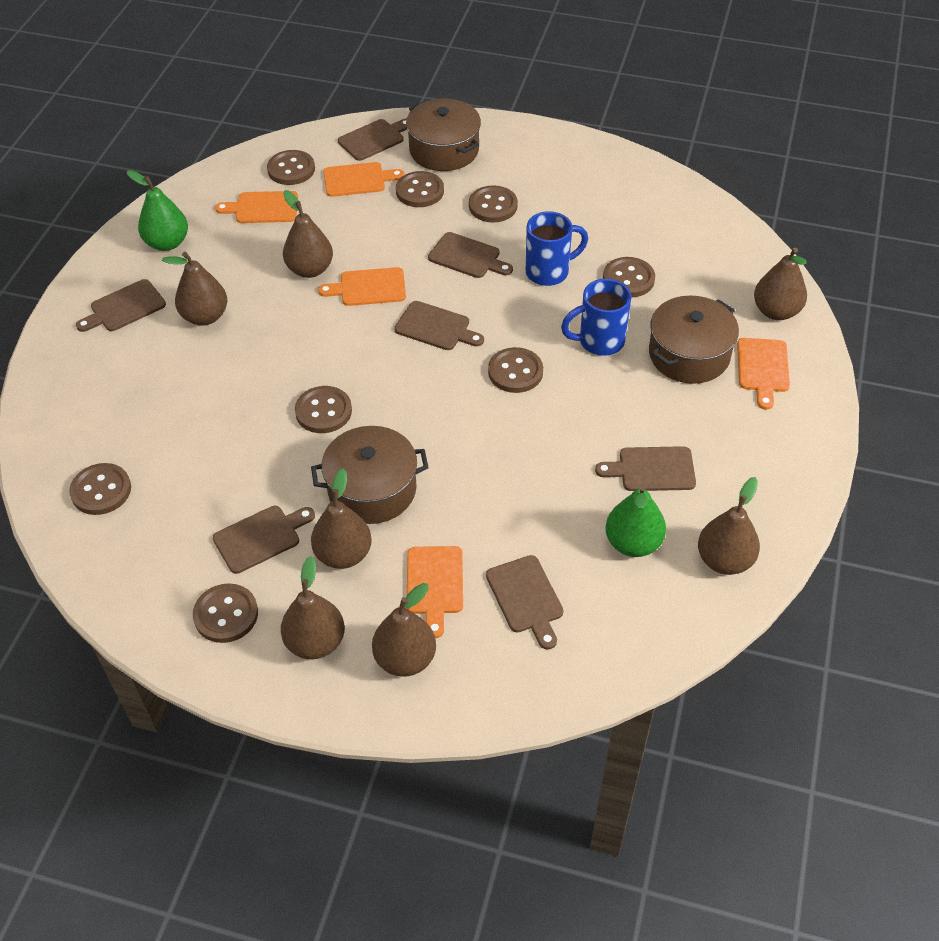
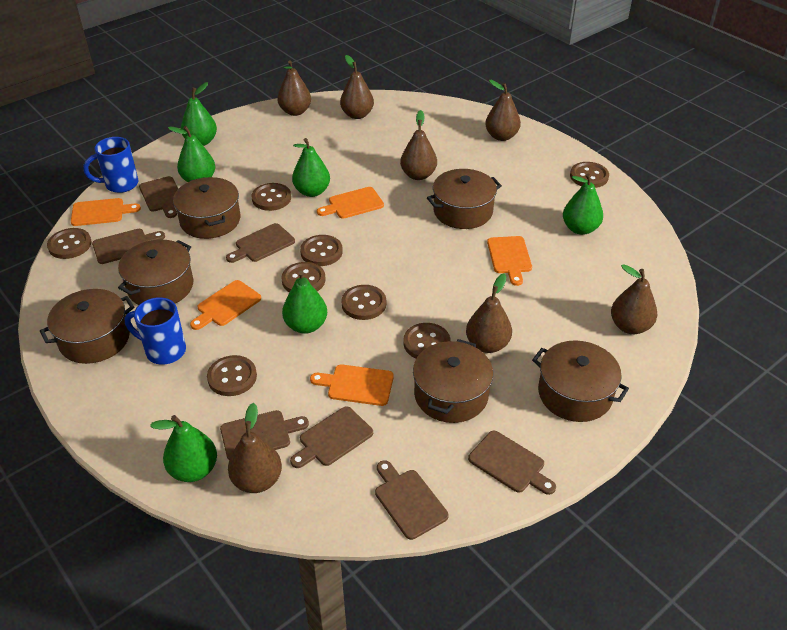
brown pot: 3 -> 6
green pear: 2 -> 6

